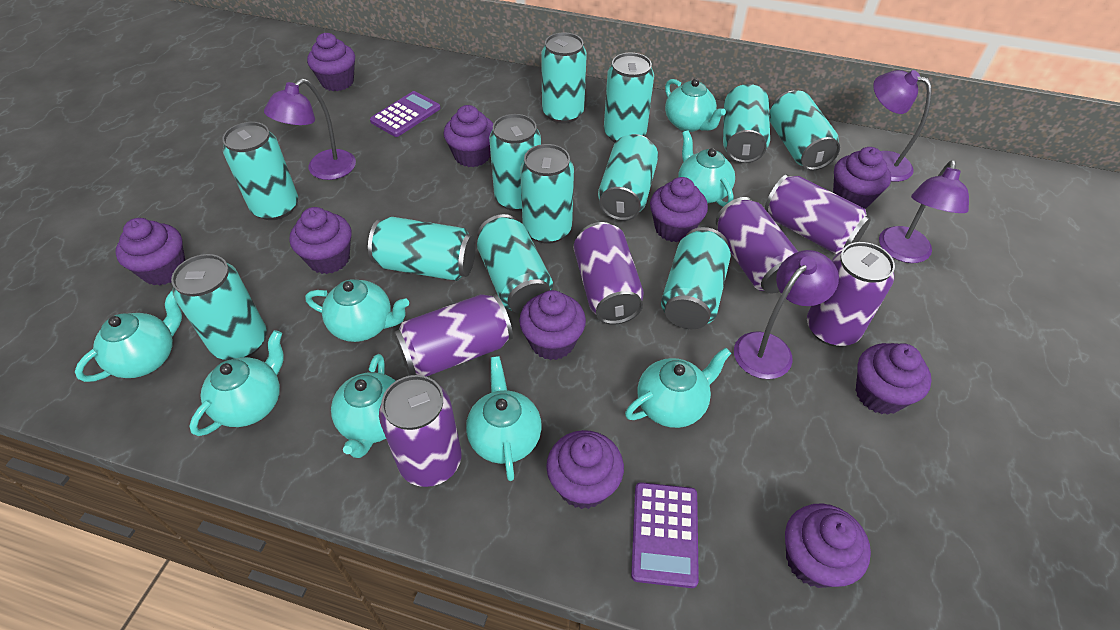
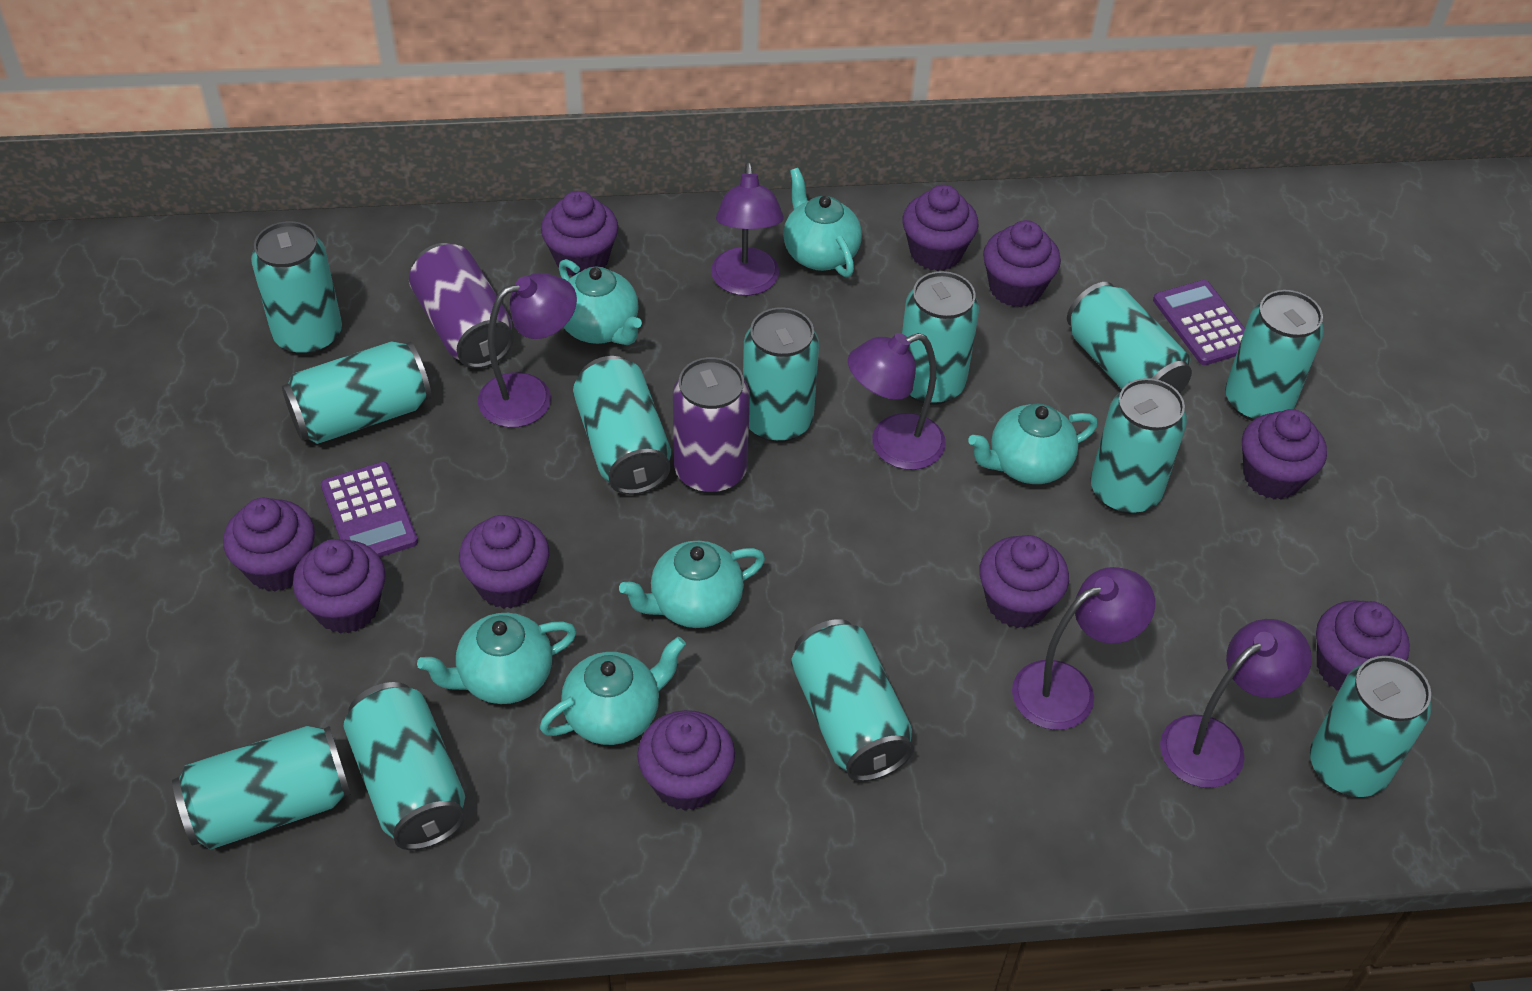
purple can: 6 -> 2
purple lamp: 4 -> 5
turquoise teapot: 8 -> 6

